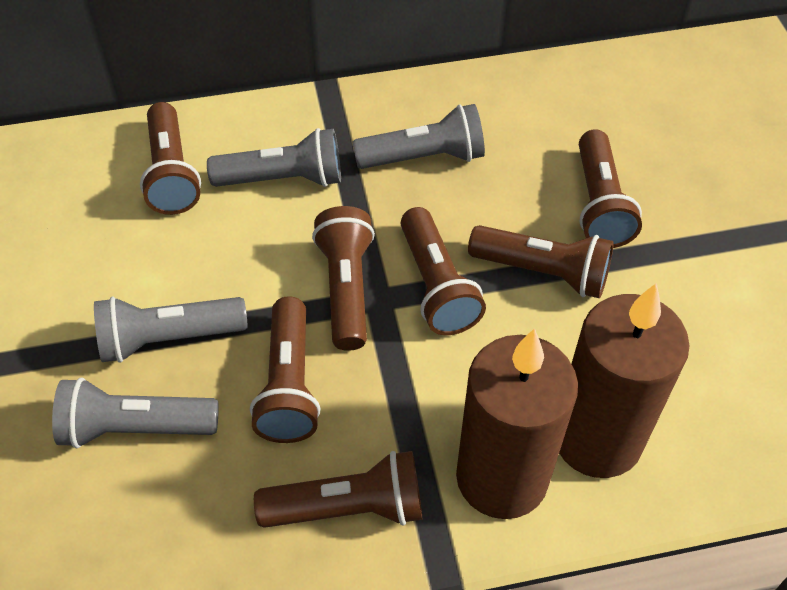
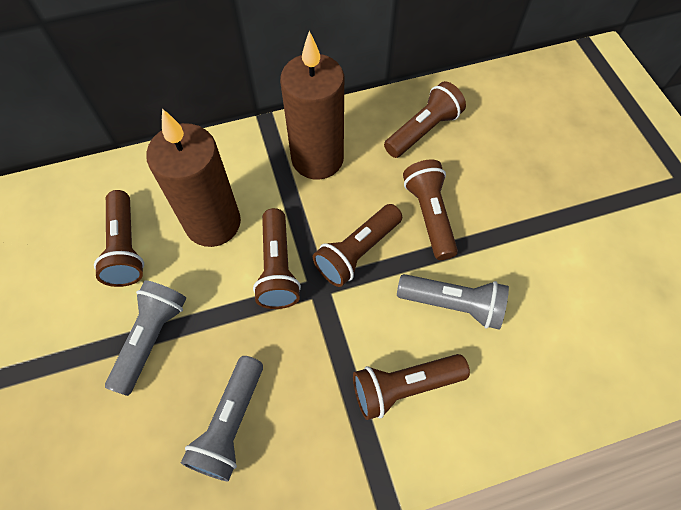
brown flashlight: 7 -> 6
grey flashlight: 4 -> 3

